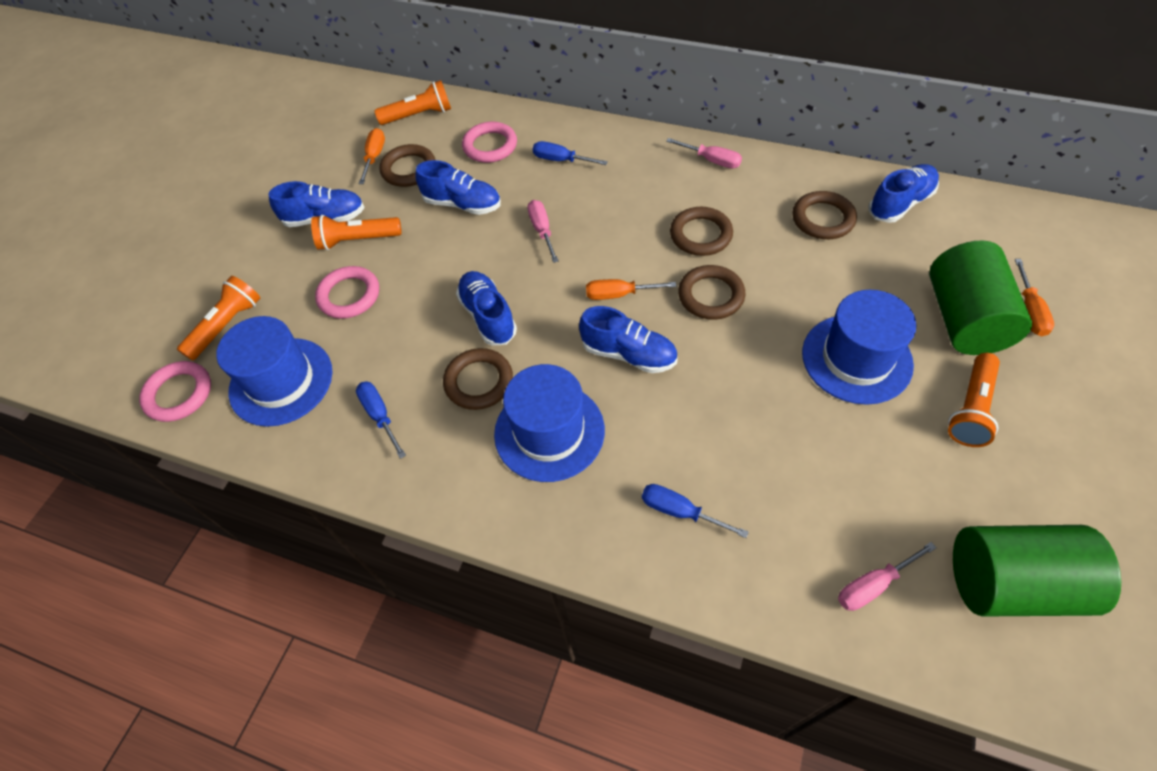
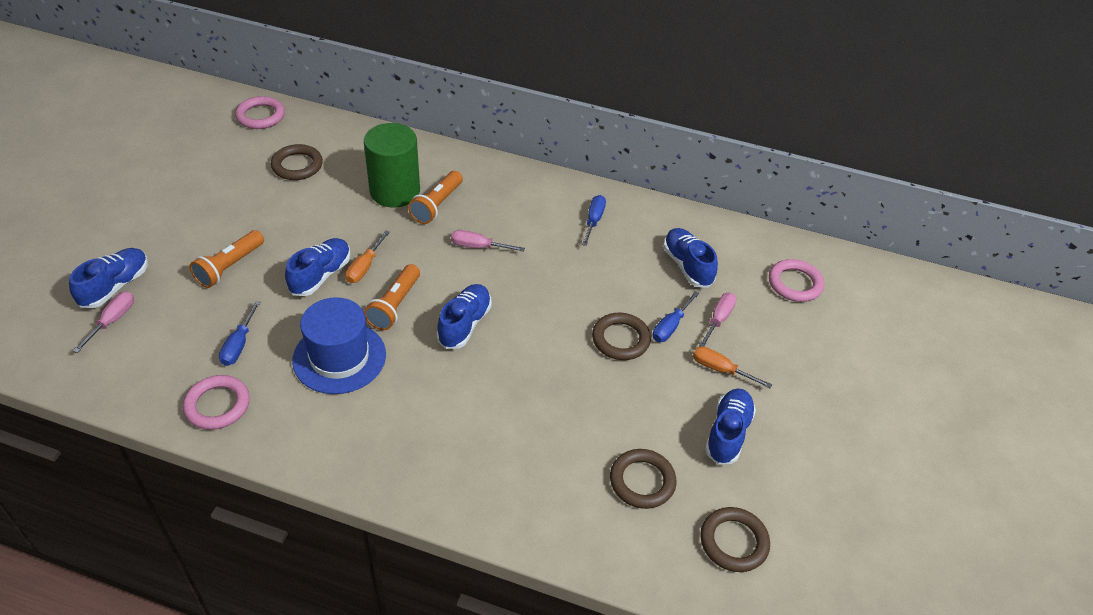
blue hat: 3 -> 1
brown ring: 5 -> 4
green cylinder: 2 -> 1
orange flashlight: 4 -> 3
orange screwdriver: 3 -> 2

